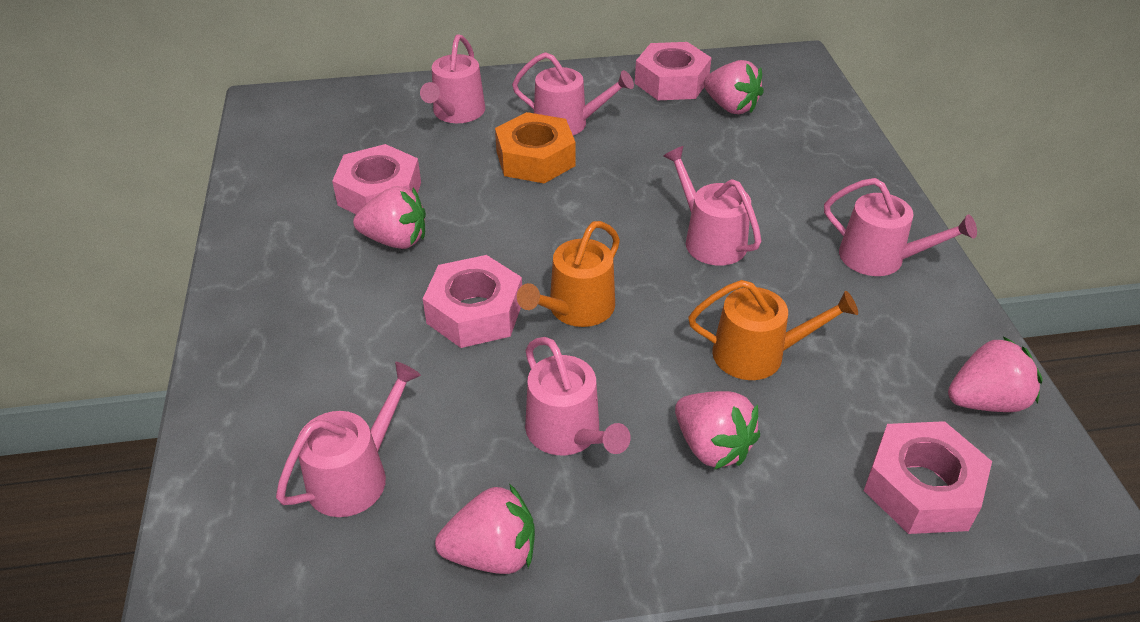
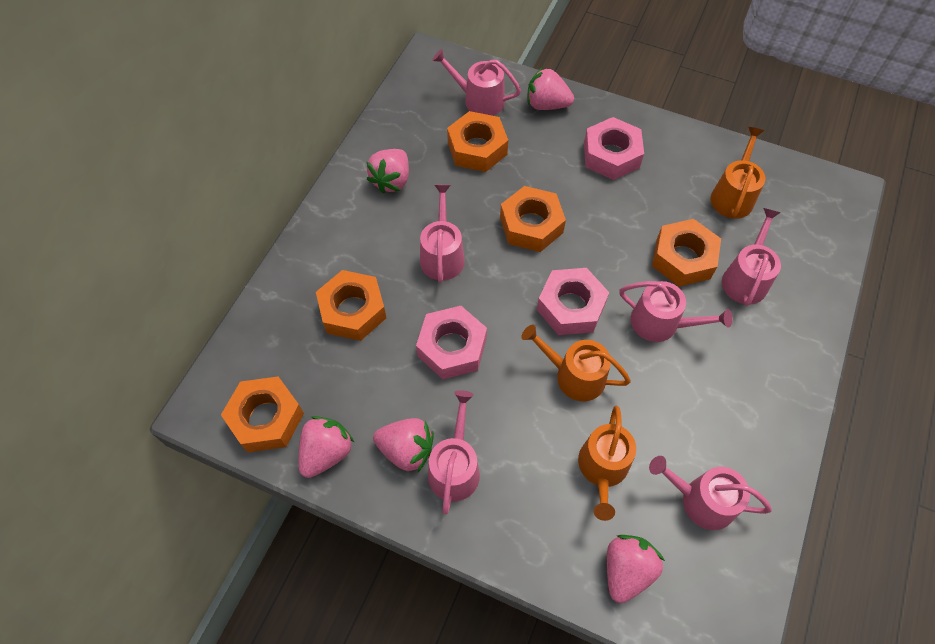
orange nut: 1 -> 5
orange watering can: 2 -> 3
pink nut: 4 -> 3

